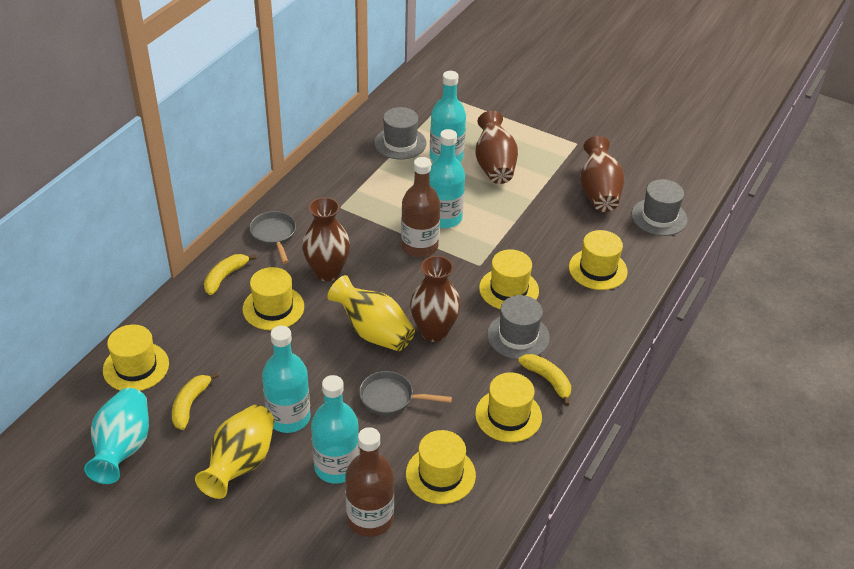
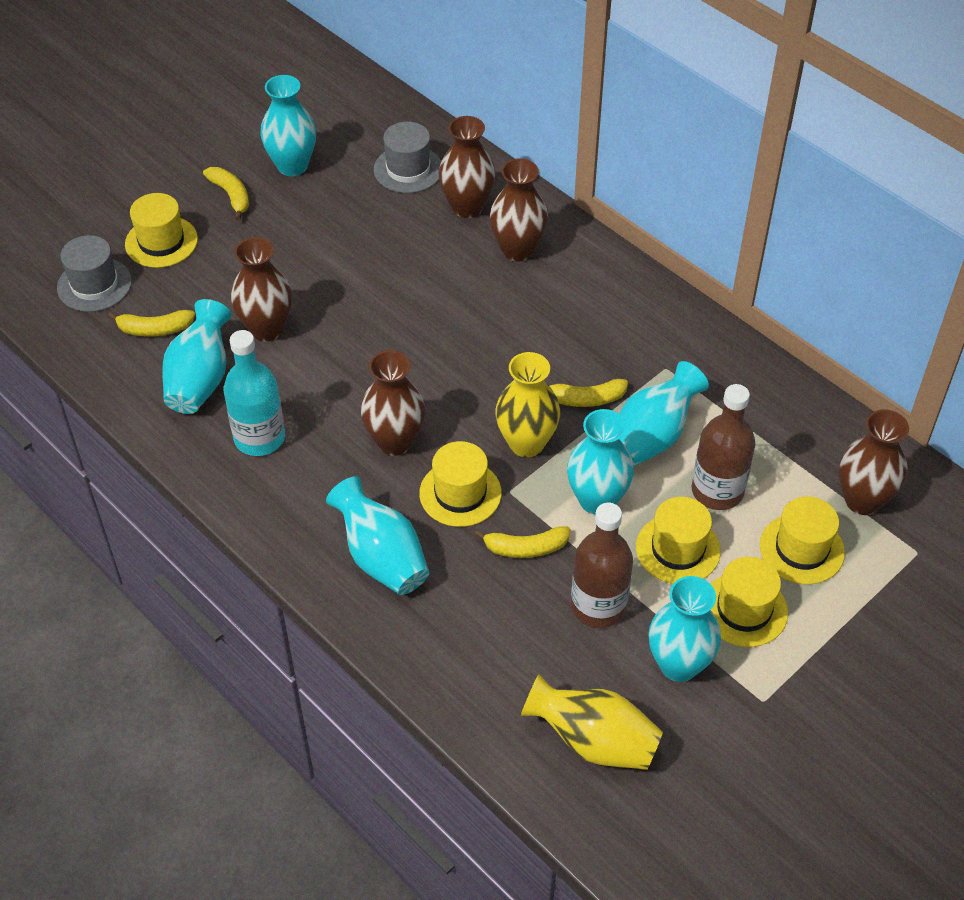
brown vase: 4 -> 5
grey hat: 3 -> 2
grey pan: 2 -> 0
turquoise bottle: 4 -> 1
turquoise vase: 1 -> 6
yellow banana: 3 -> 4
yellow hat: 6 -> 5

